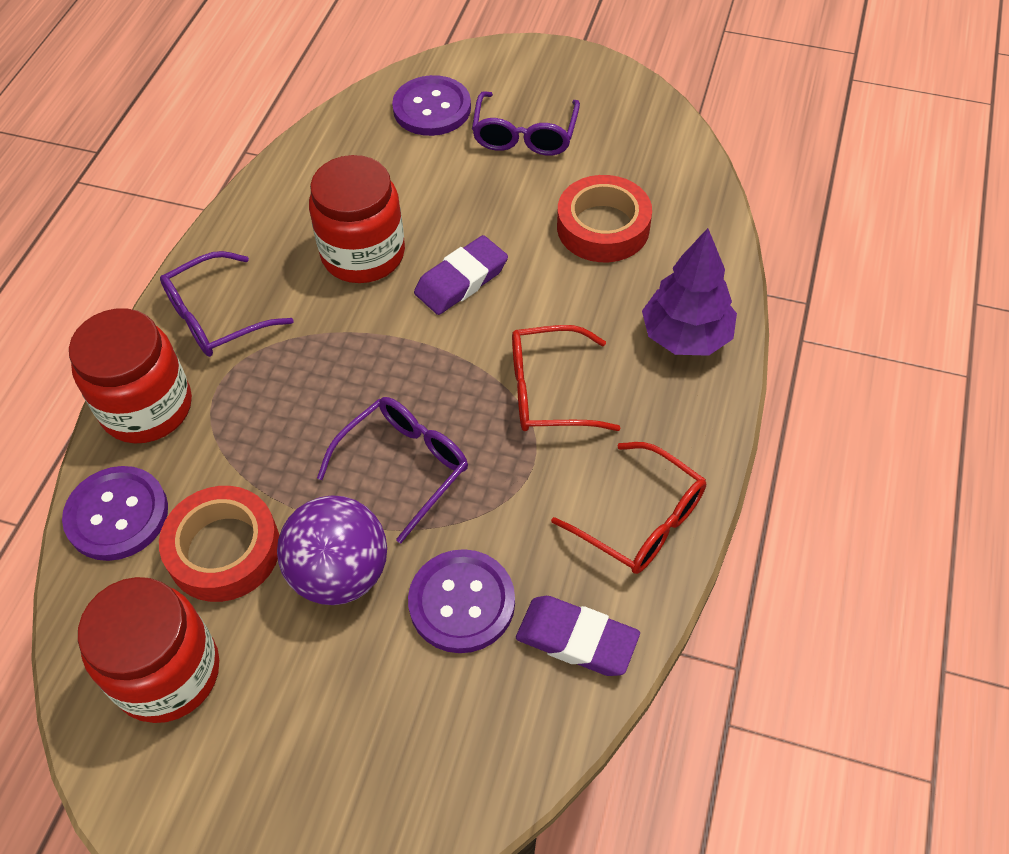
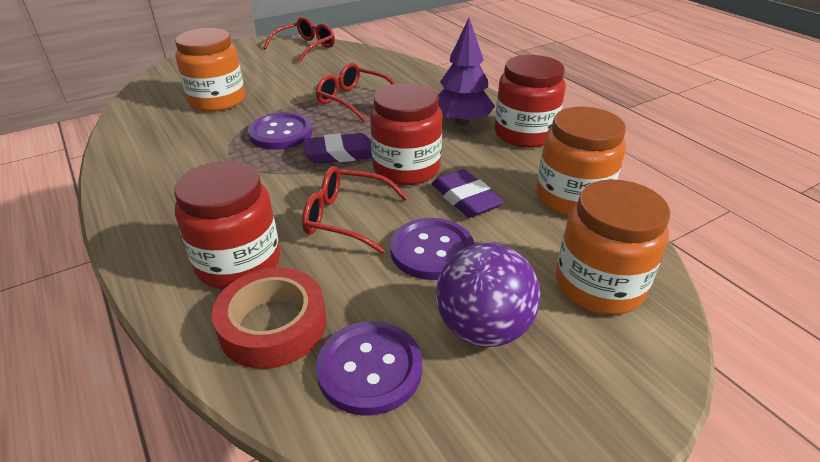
orange jar: 0 -> 3
purple glasses: 3 -> 0
red glasses: 2 -> 3
red tape: 2 -> 1

